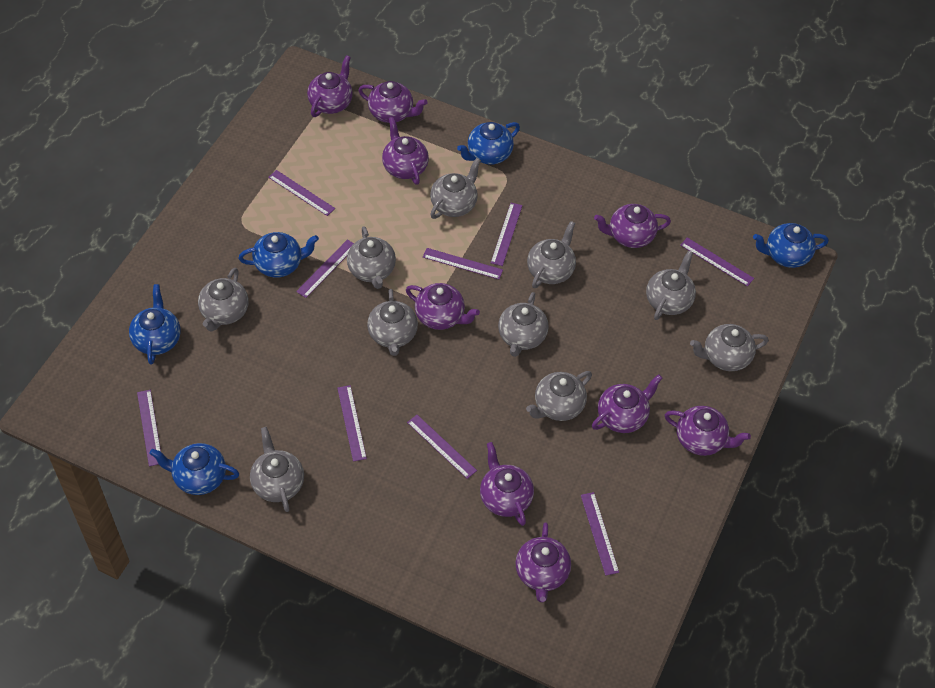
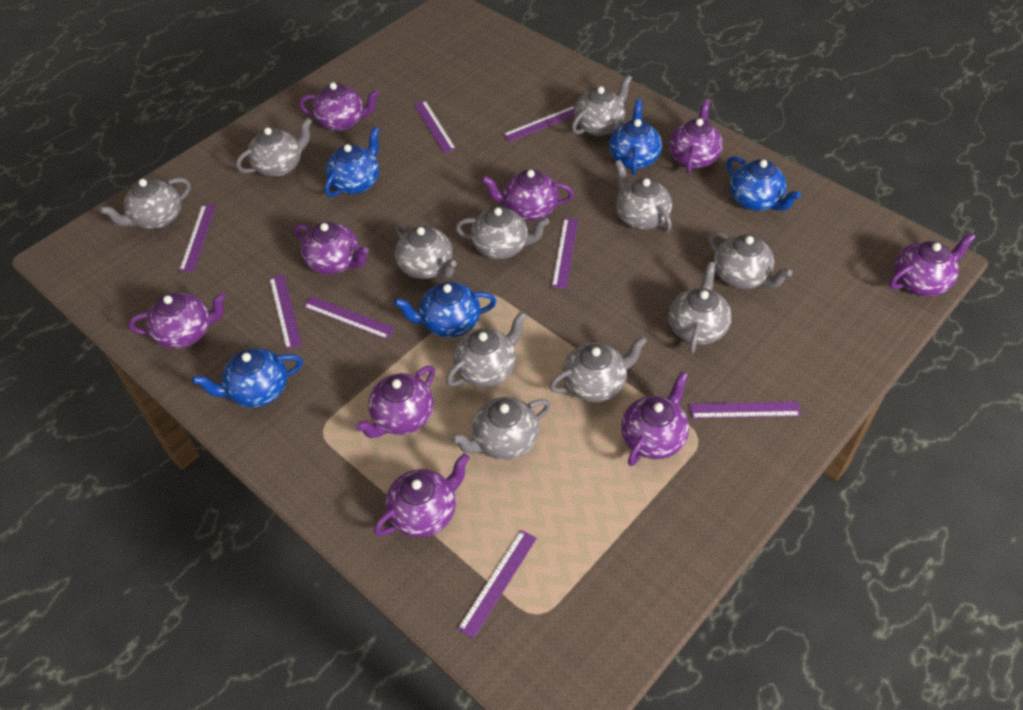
grey teapot: 10 -> 11
purple ruler: 9 -> 8

